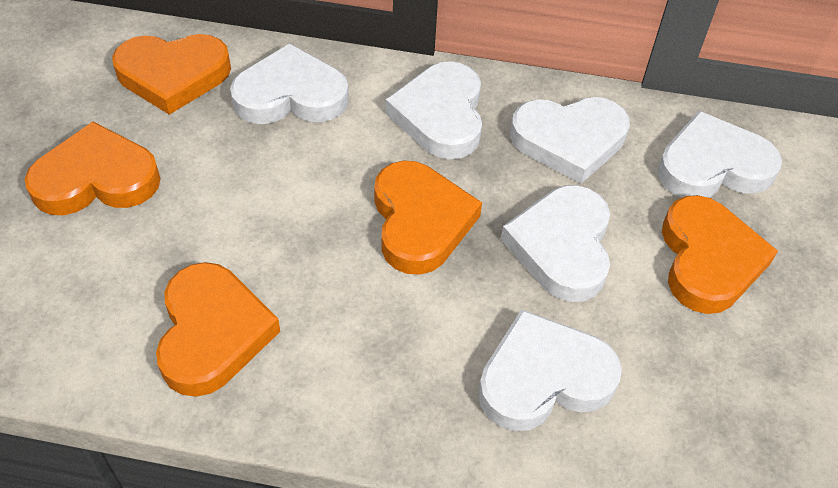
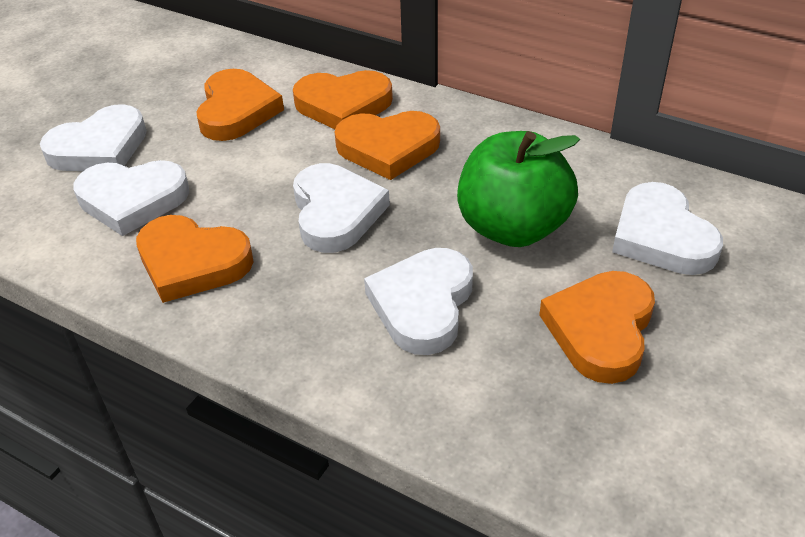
green apple: 0 -> 1
white heart: 6 -> 5

